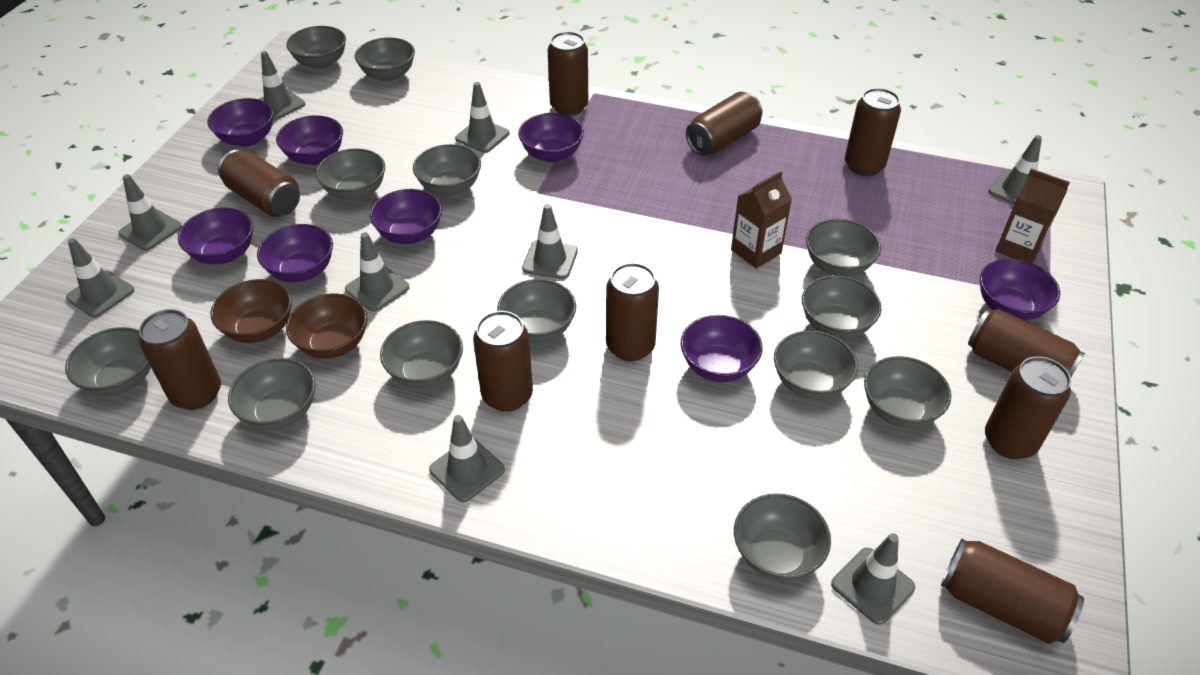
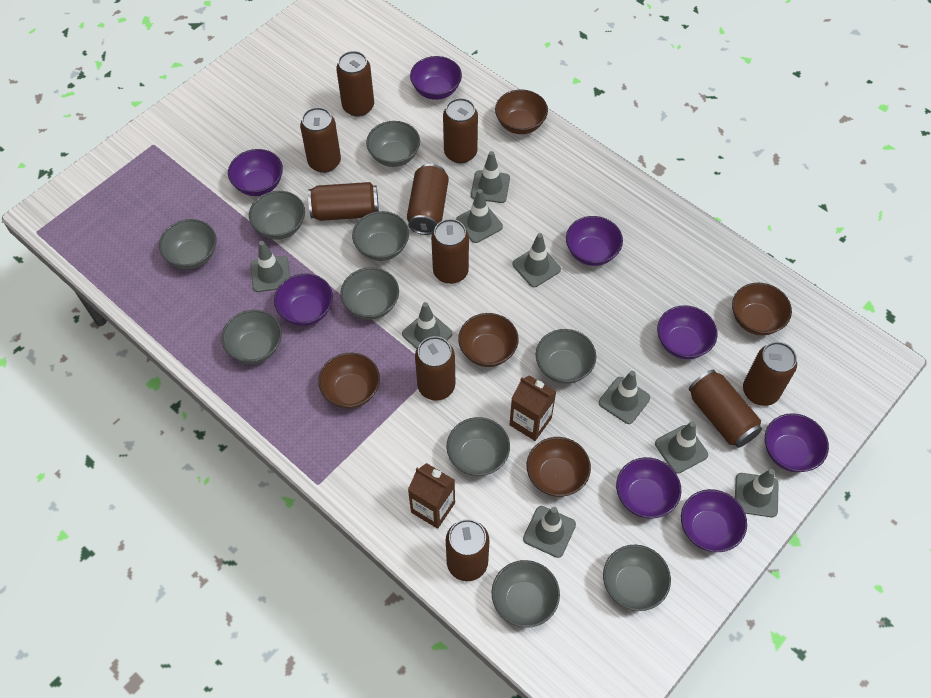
brown bowl: 2 -> 5
grey bowl: 13 -> 10

